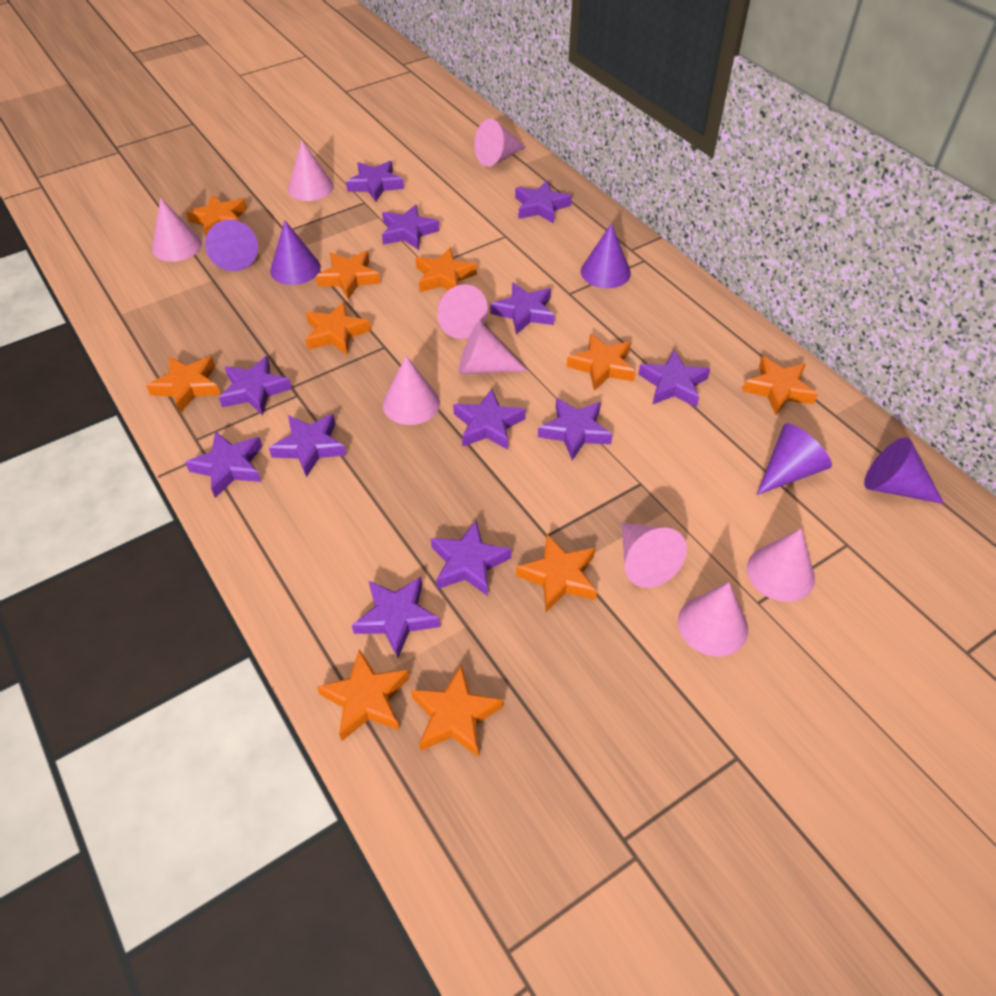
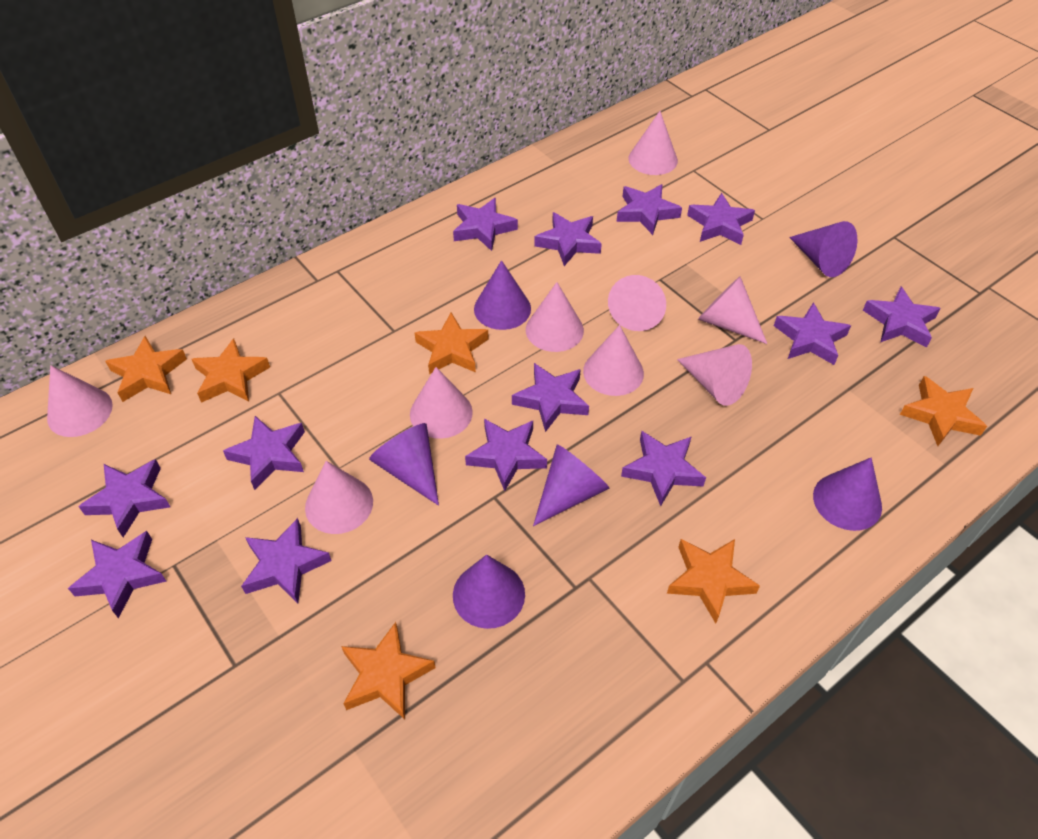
orange star: 10 -> 6
purple cone: 5 -> 6
purple star: 12 -> 13

